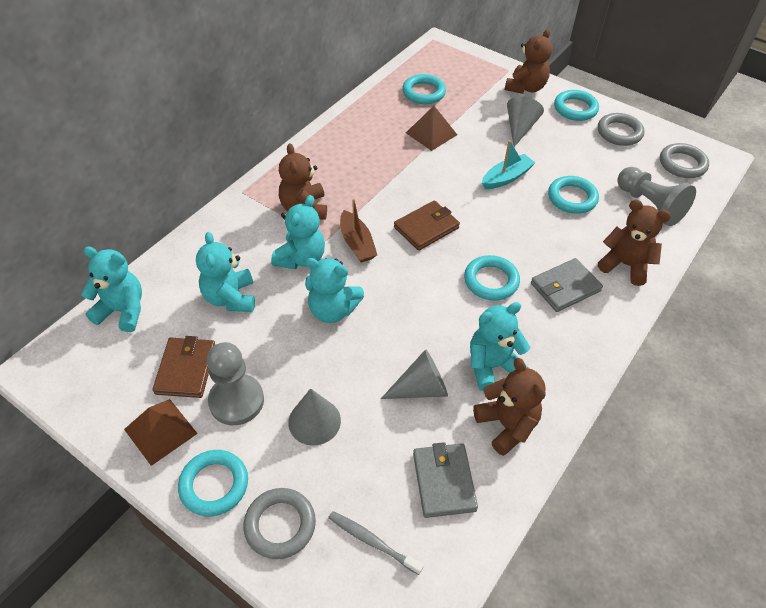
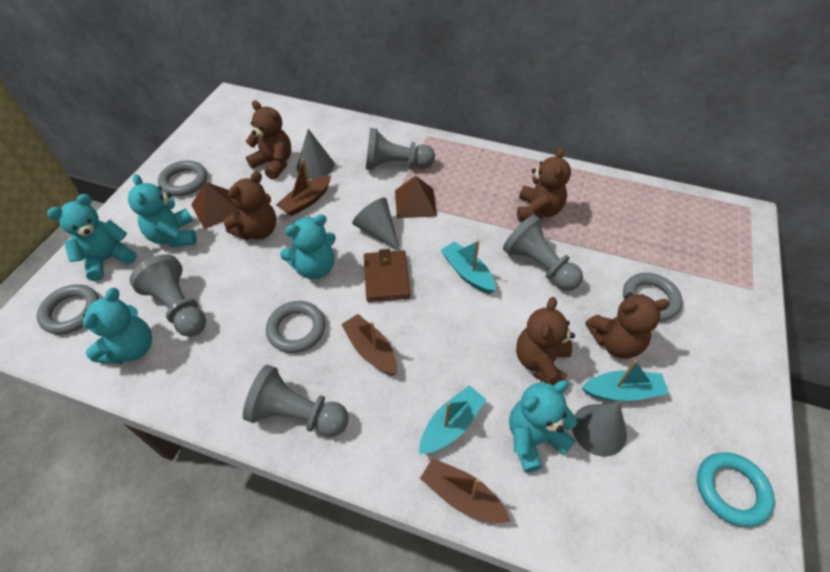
brown boat: 1 -> 3
brown teddy bear: 4 -> 5
brown wallet: 2 -> 1
grey pawn: 2 -> 4
grey ring: 3 -> 4
grey toothbrush: 1 -> 0
grey wallet: 2 -> 0
turquoise boat: 1 -> 3
turquoise ring: 5 -> 1

